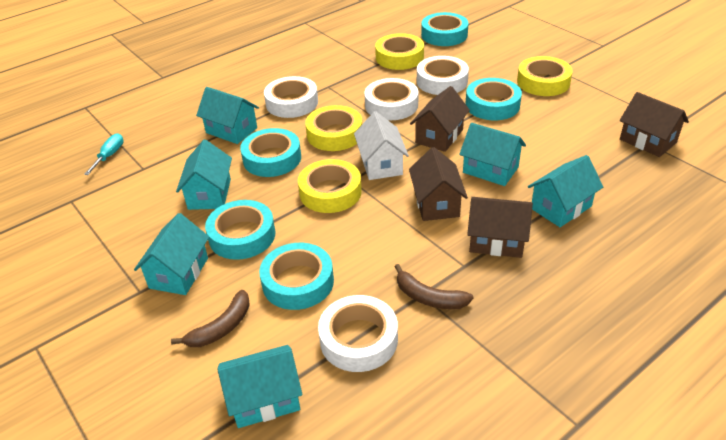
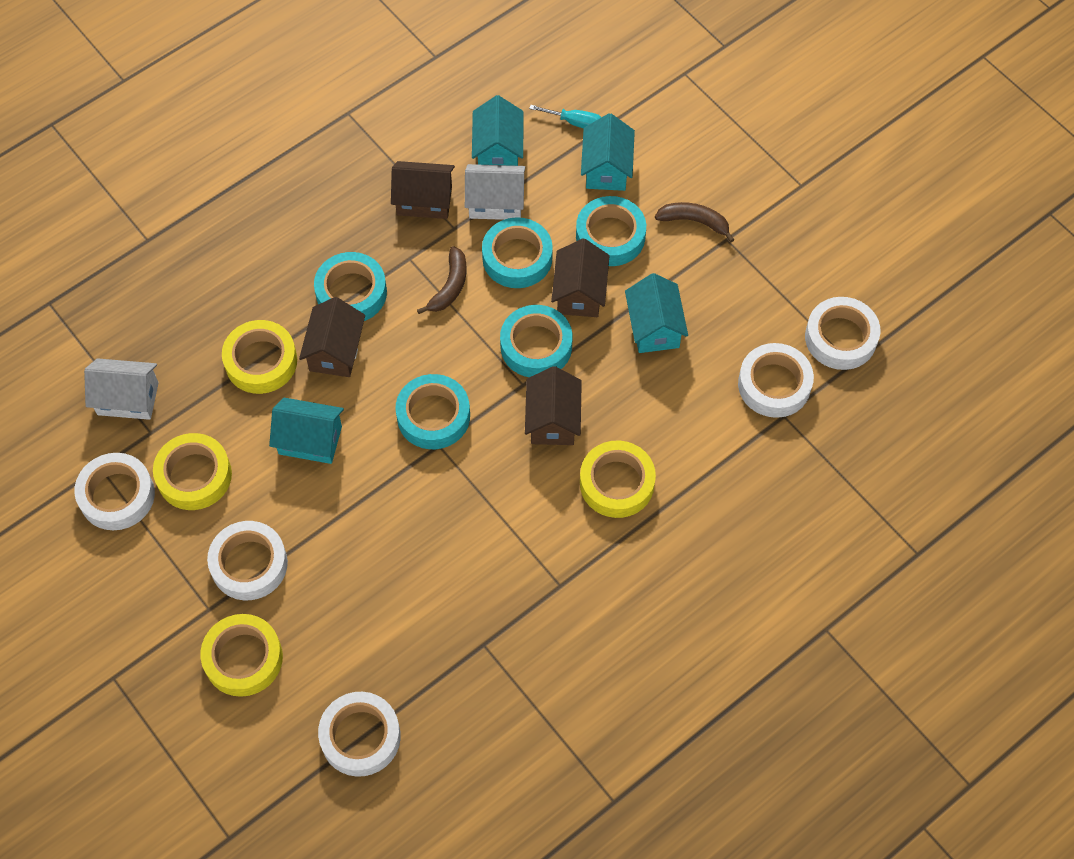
turquoise house: 6 -> 4
white house: 1 -> 2
white tape: 4 -> 5

